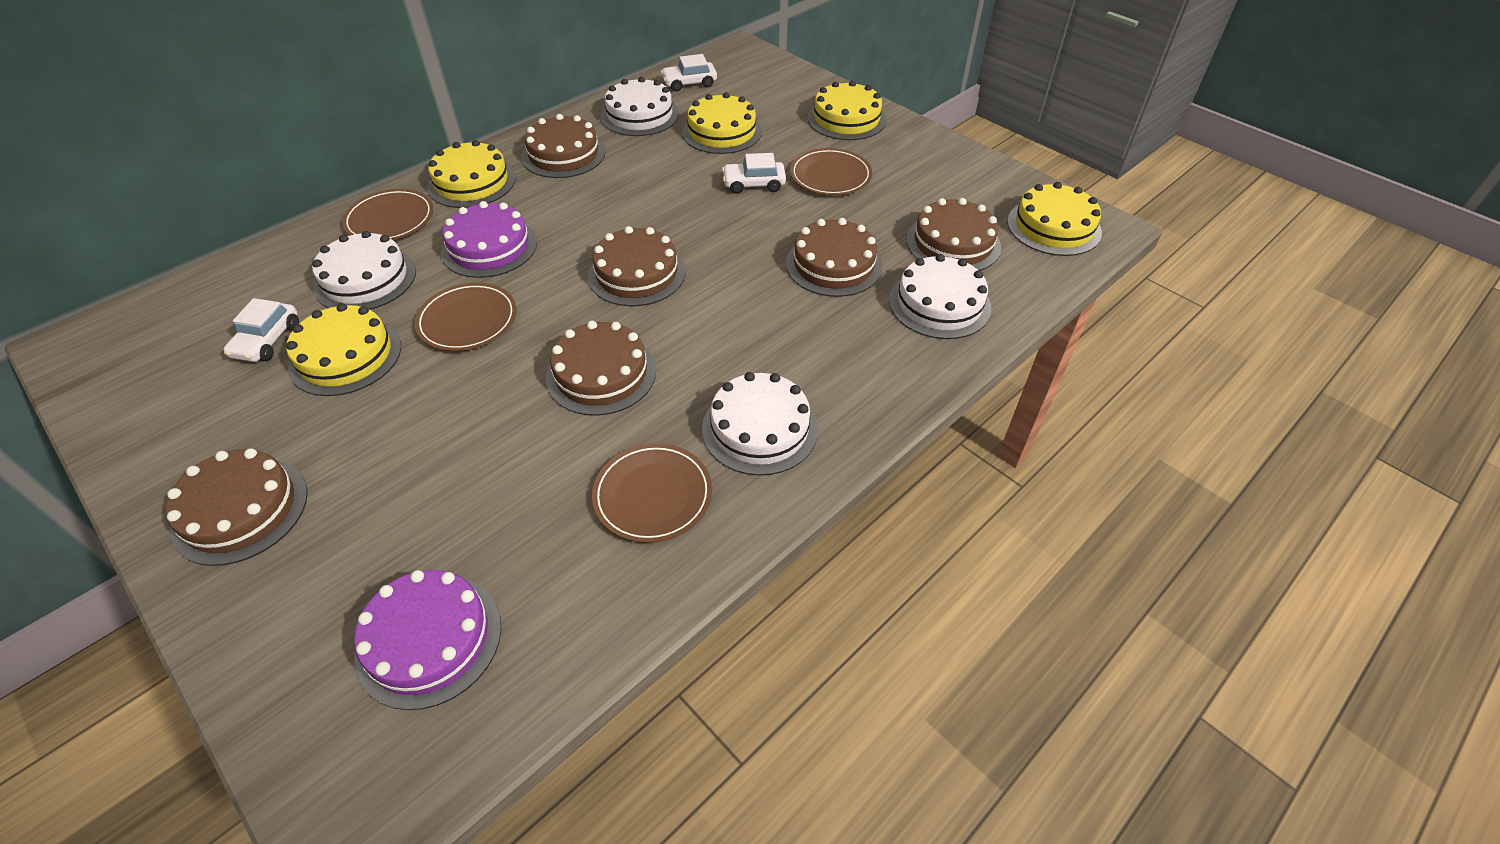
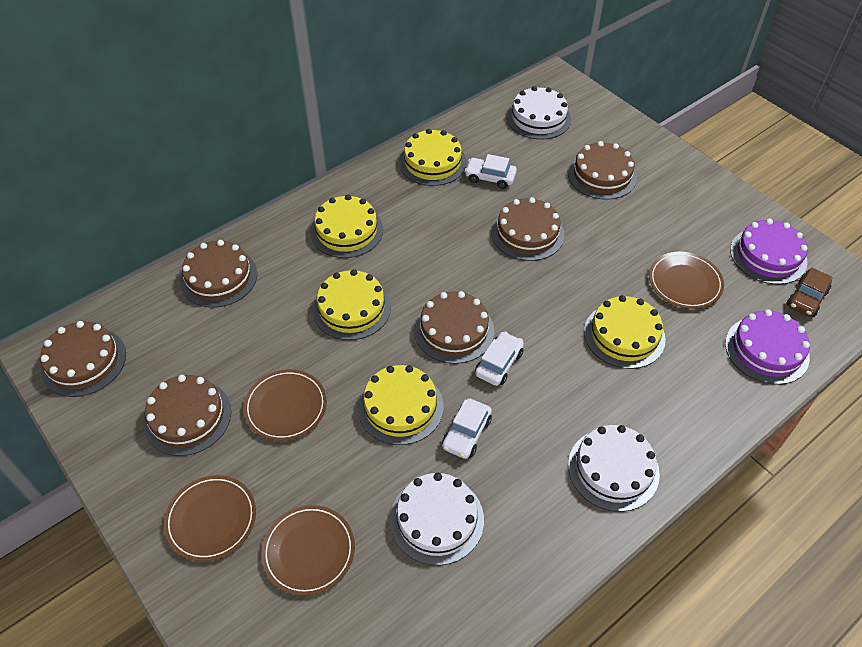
brown car: 0 -> 1
white cake: 4 -> 3

